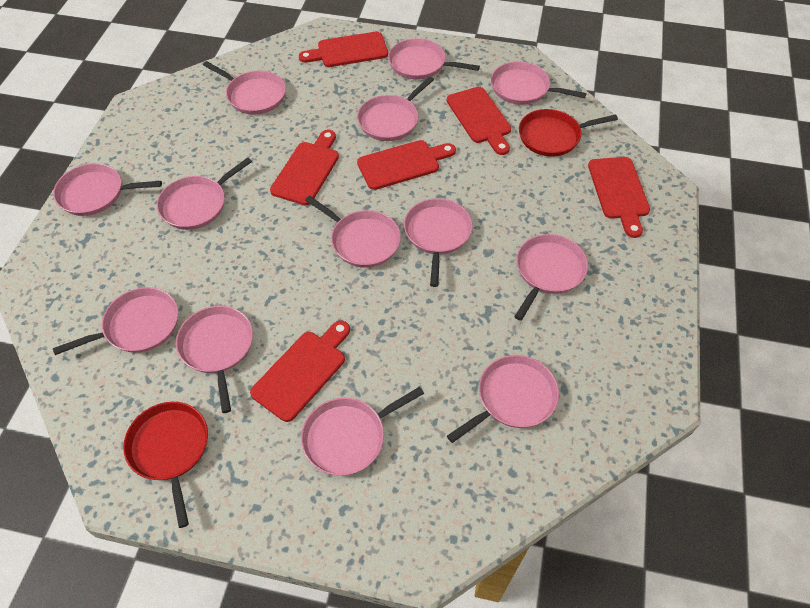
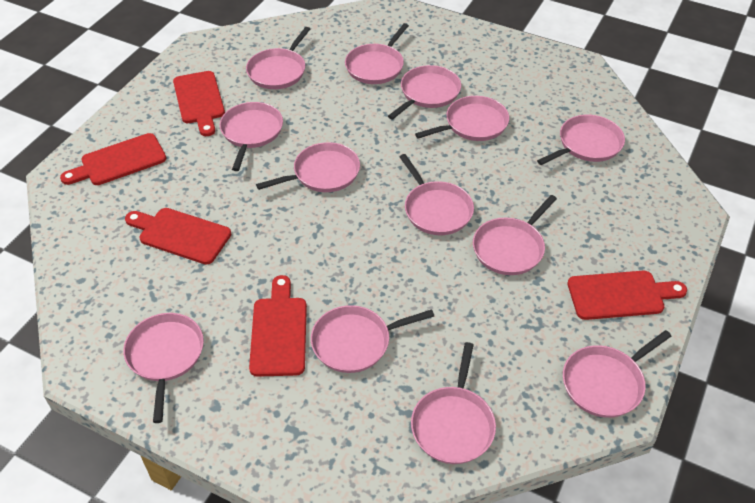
red cutting board: 6 -> 5
red pan: 2 -> 0

